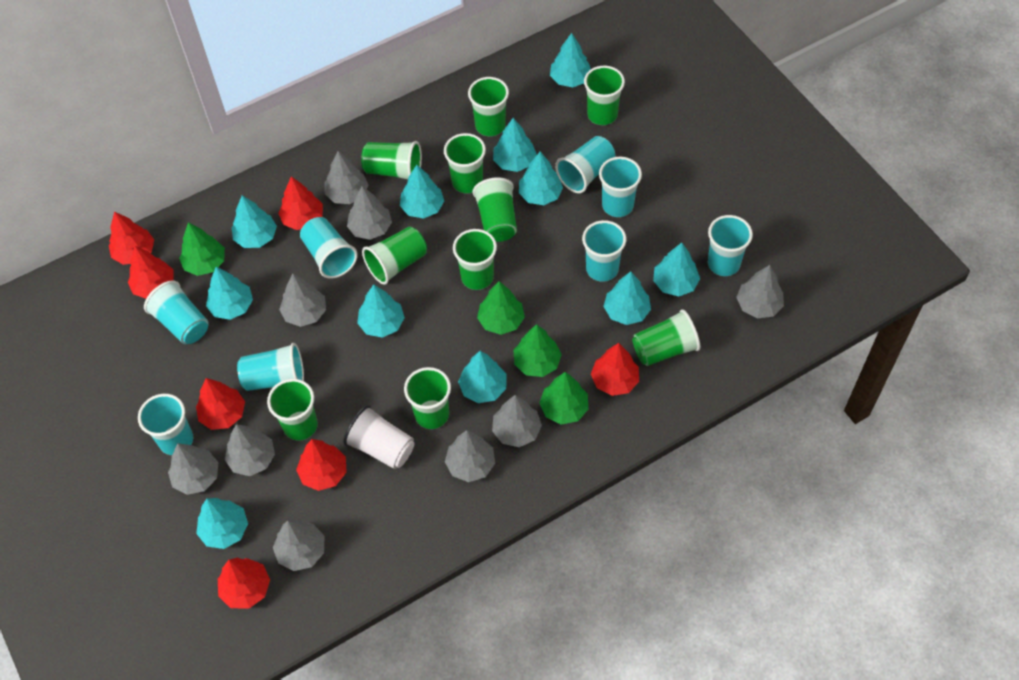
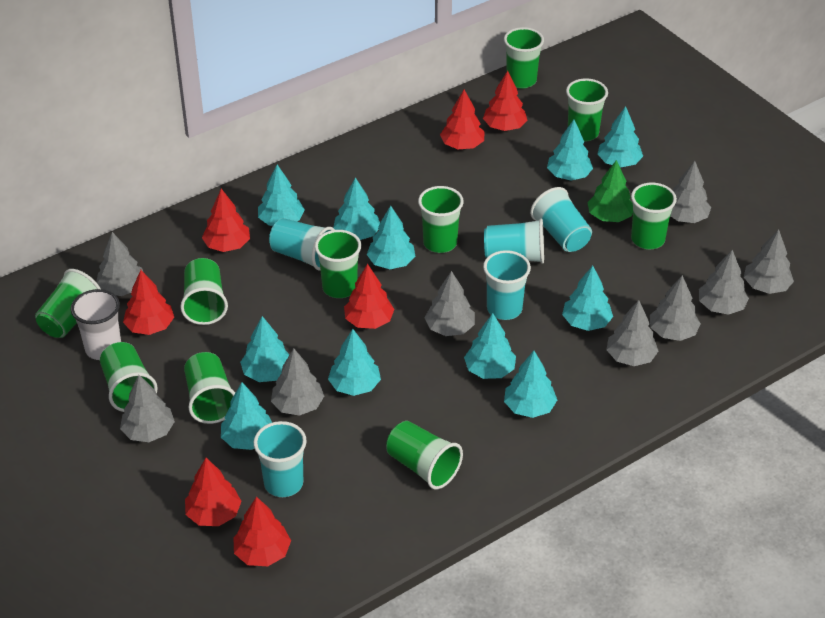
green tree: 4 -> 1
turquoise cup: 8 -> 5

